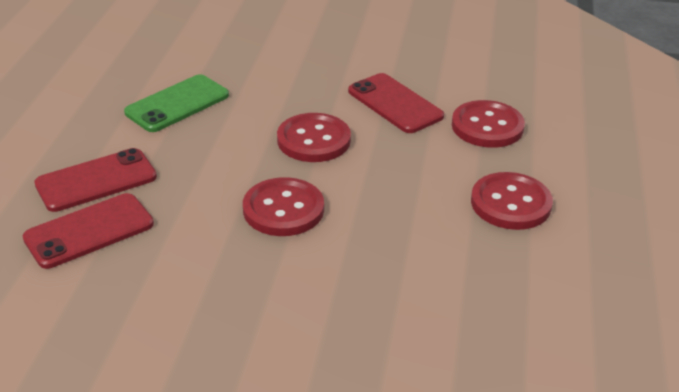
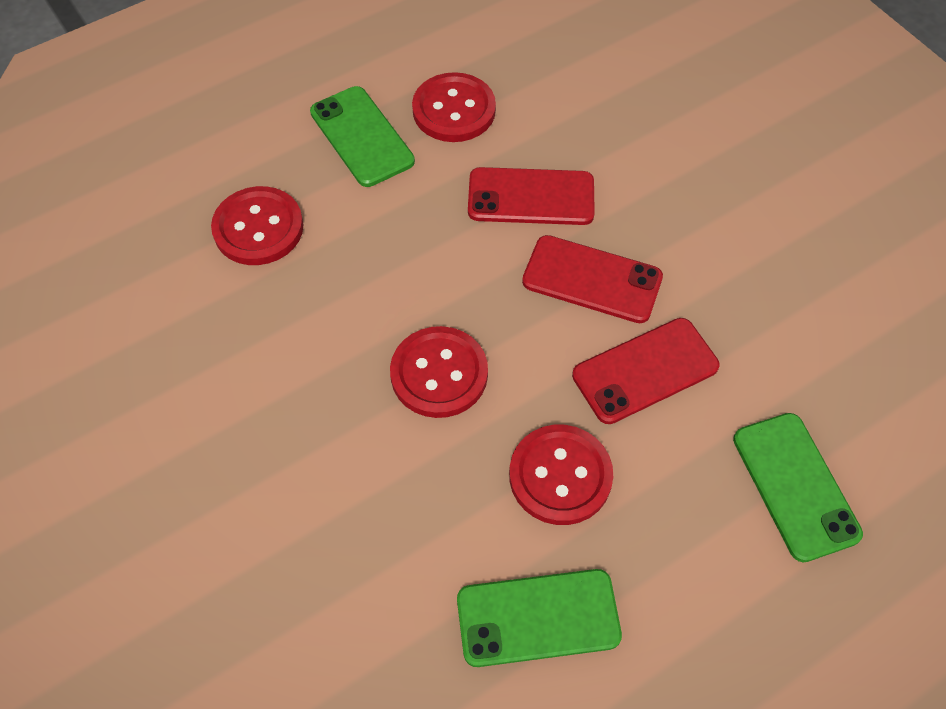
green phone: 1 -> 3

